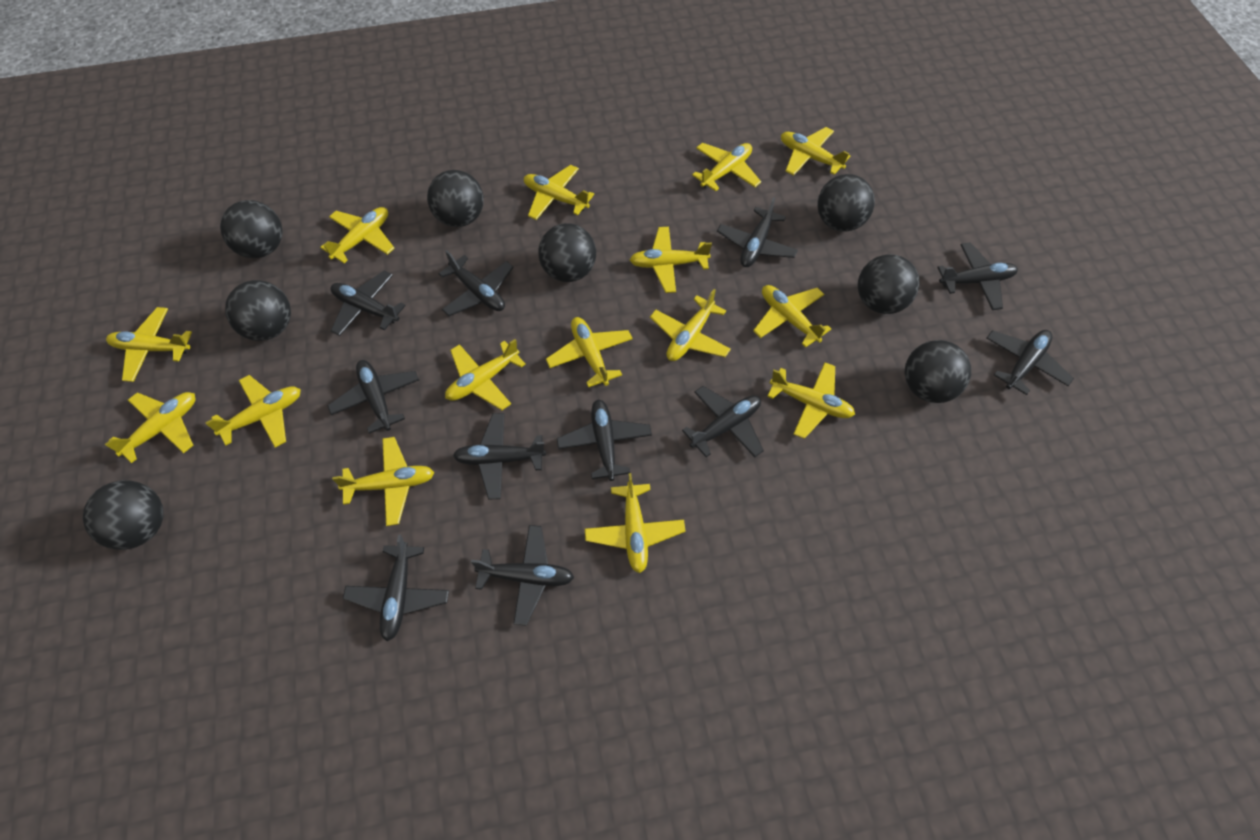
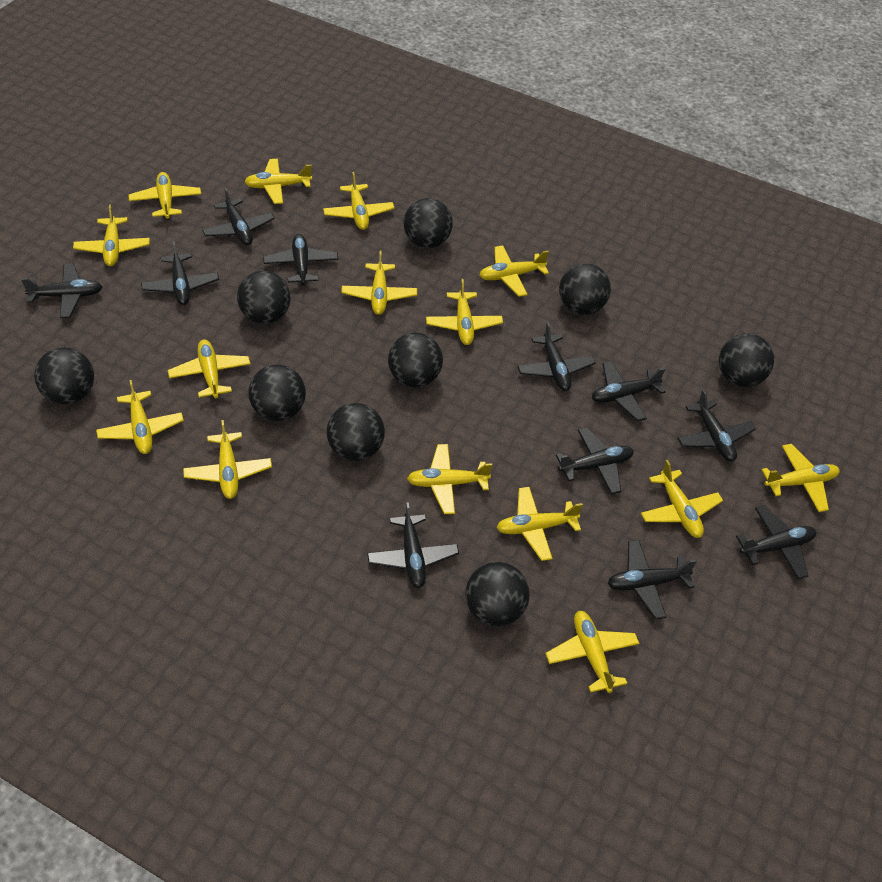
black ball: 8 -> 9

